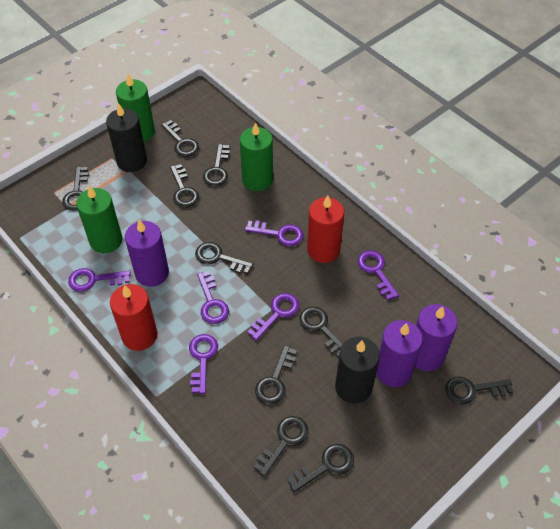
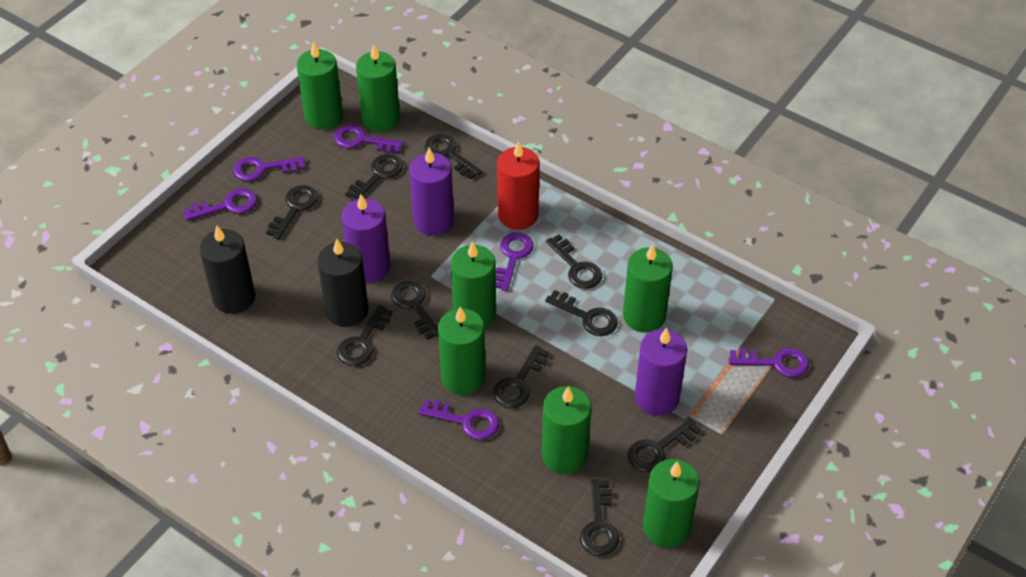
green candle: 3 -> 7
red candle: 2 -> 1

